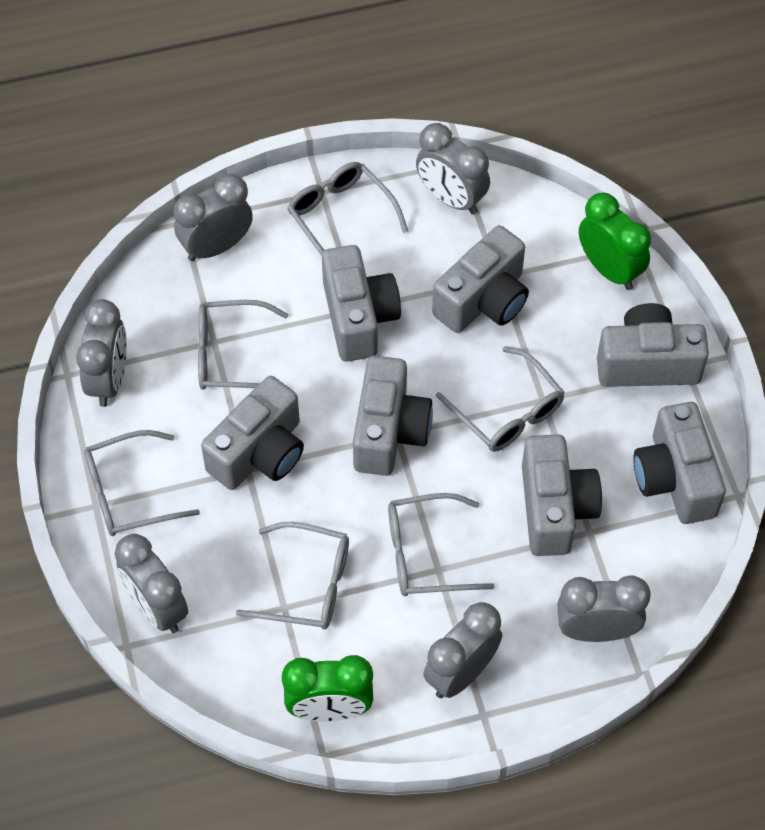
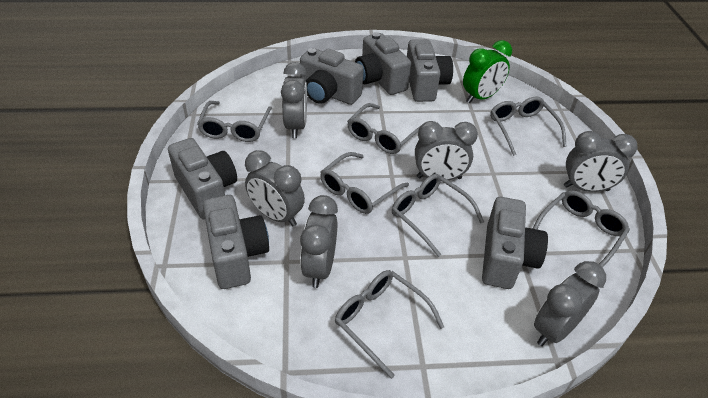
green clock: 2 -> 1
grey camera: 7 -> 6
grey glasses: 6 -> 7

